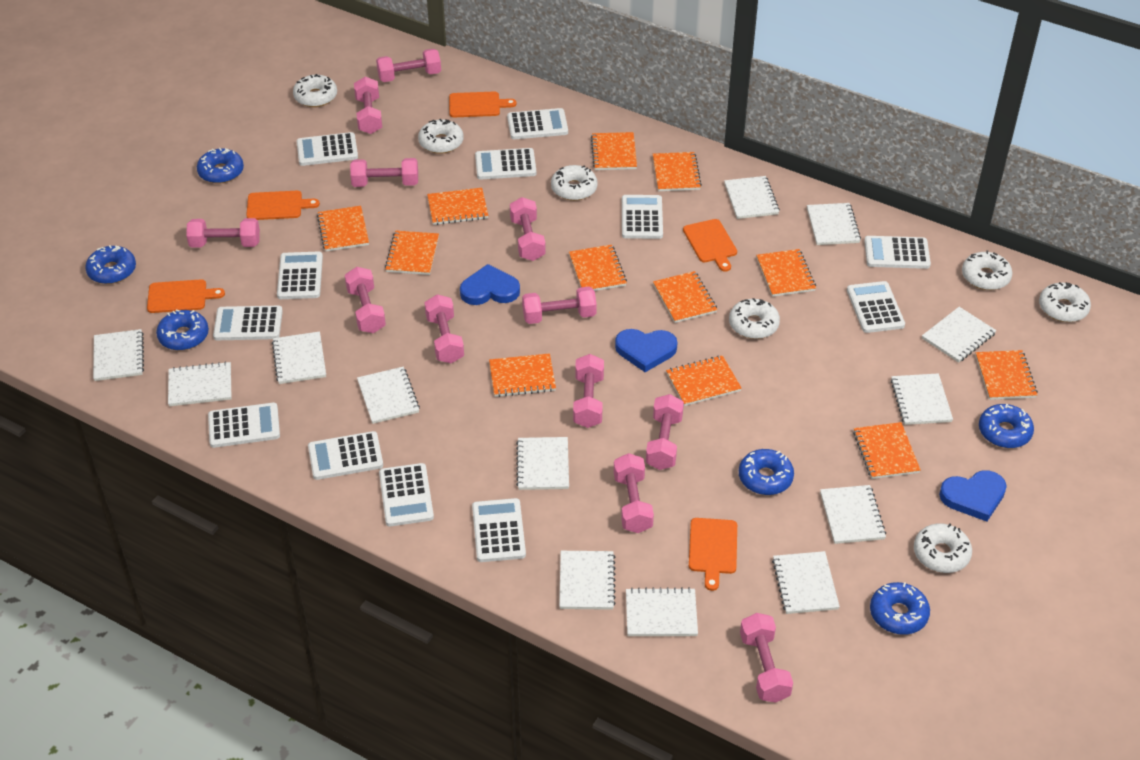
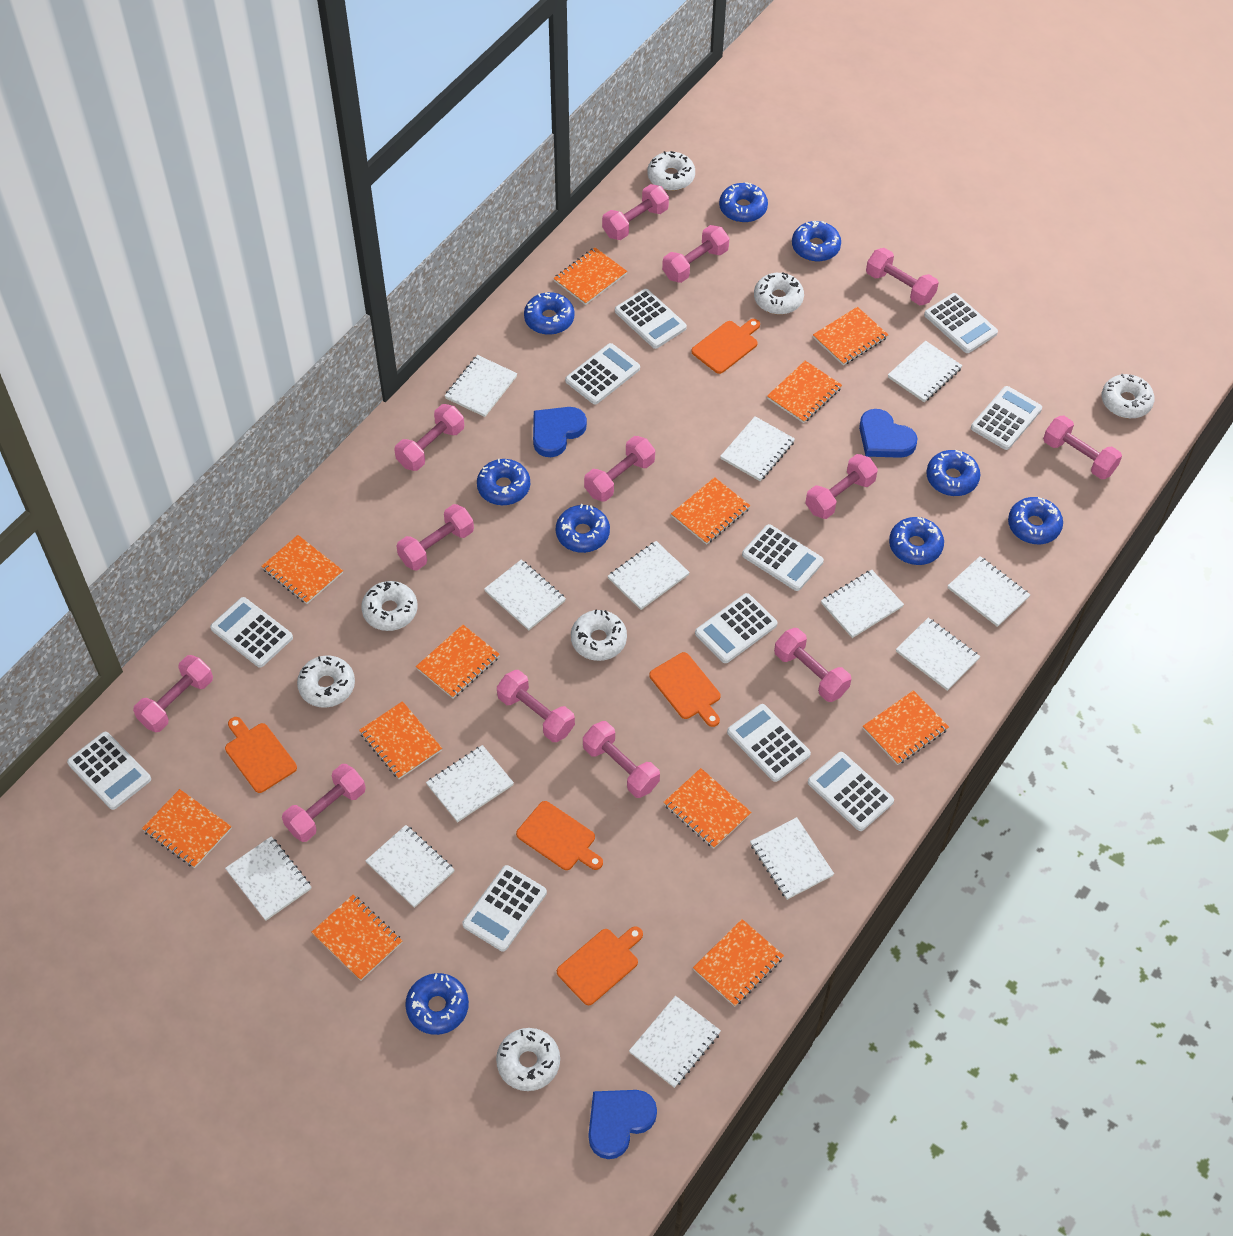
blue donut: 6 -> 9
pink dumbbell: 12 -> 13
white calculator: 12 -> 11

